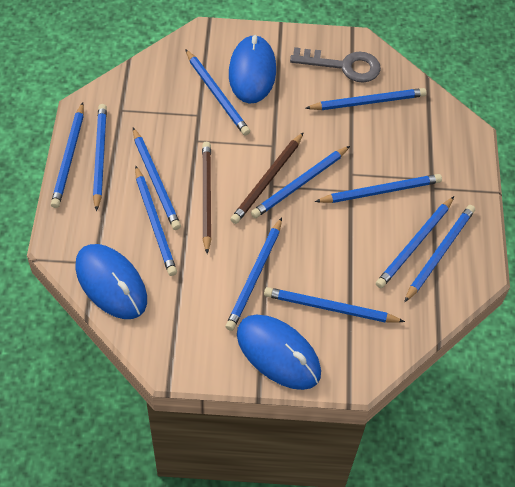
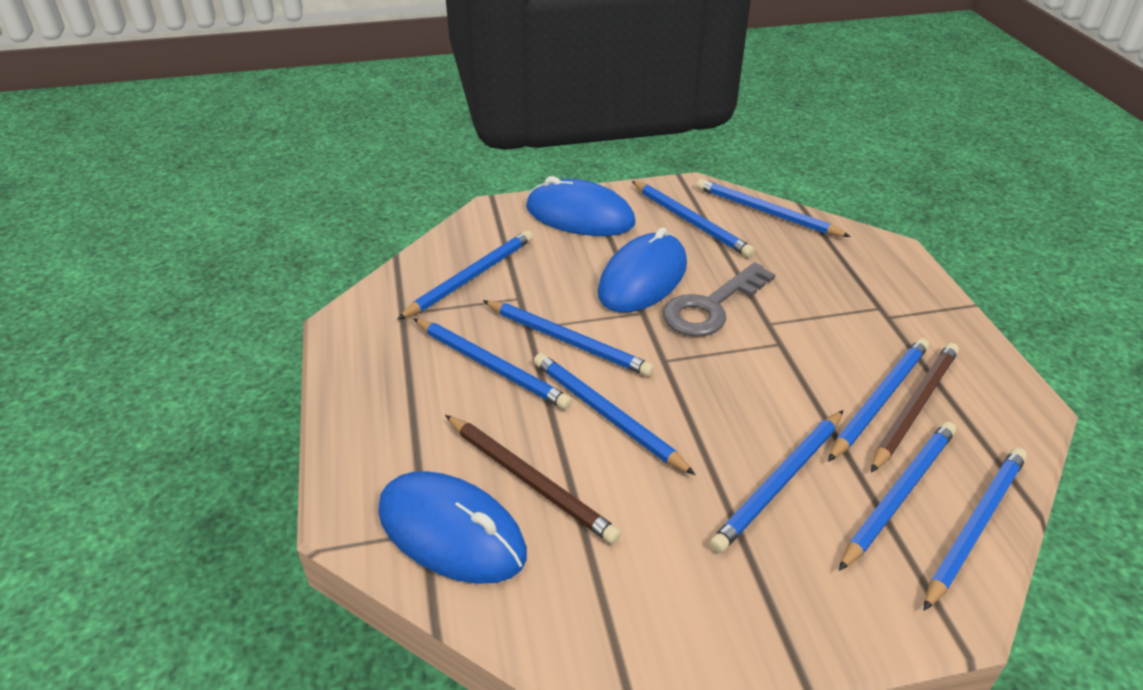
blue pencil: 12 -> 10

